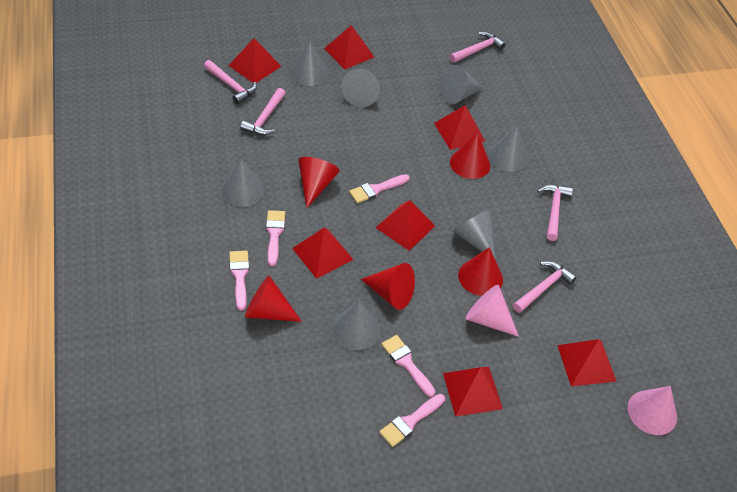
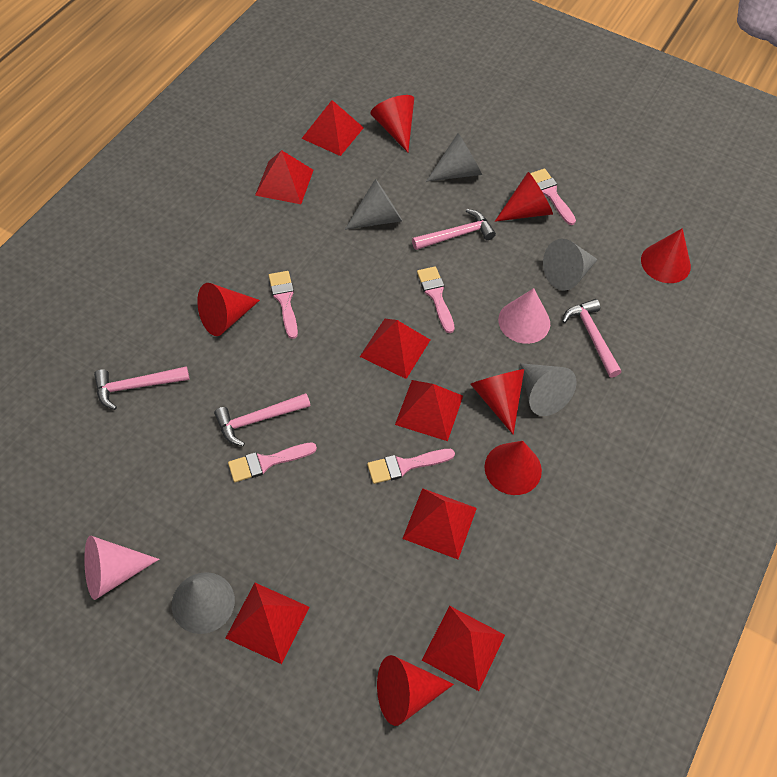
grey cone: 7 -> 5
pink hammer: 5 -> 4
red cone: 5 -> 7

